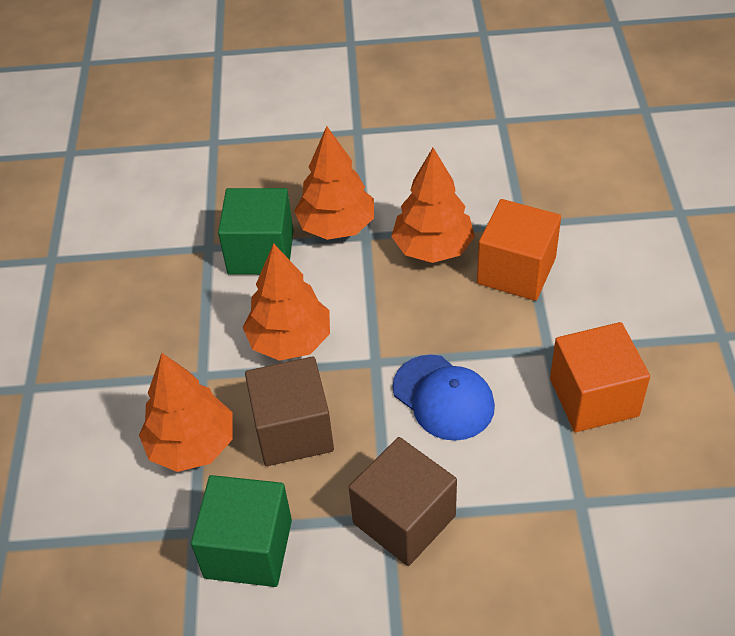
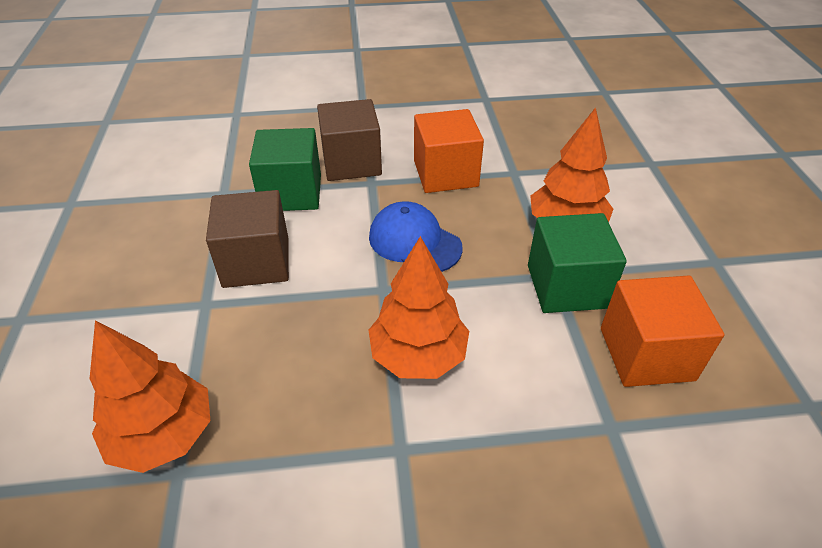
orange tree: 4 -> 3

